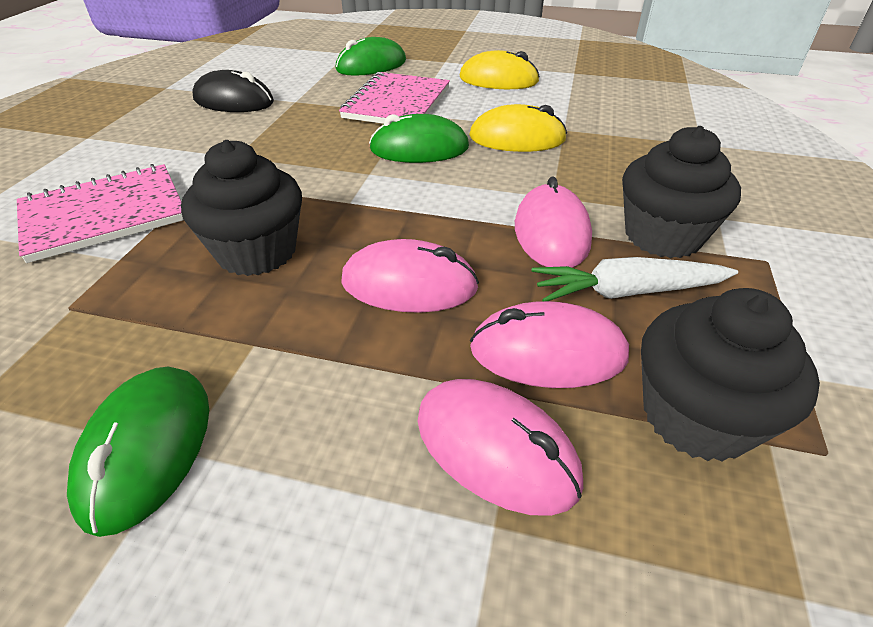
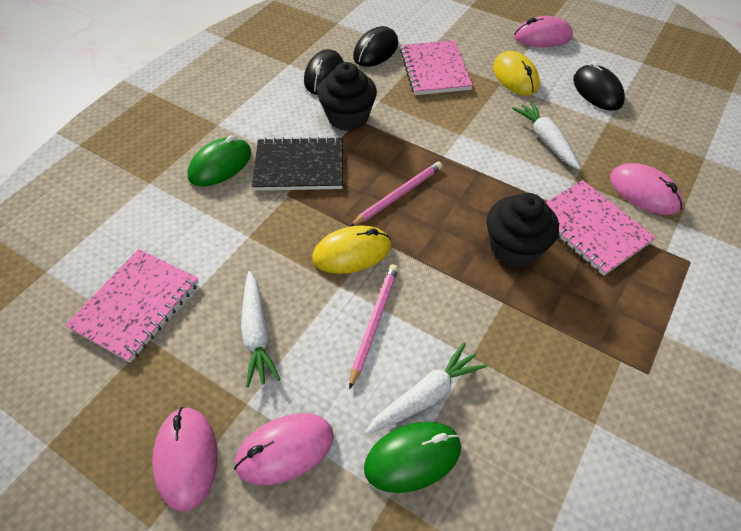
black cupcake: 3 -> 2
black mouse: 1 -> 3
black notebook: 0 -> 1
green mouse: 3 -> 2
pink notebook: 2 -> 3
pink pencil: 0 -> 2
white carrot: 1 -> 3

